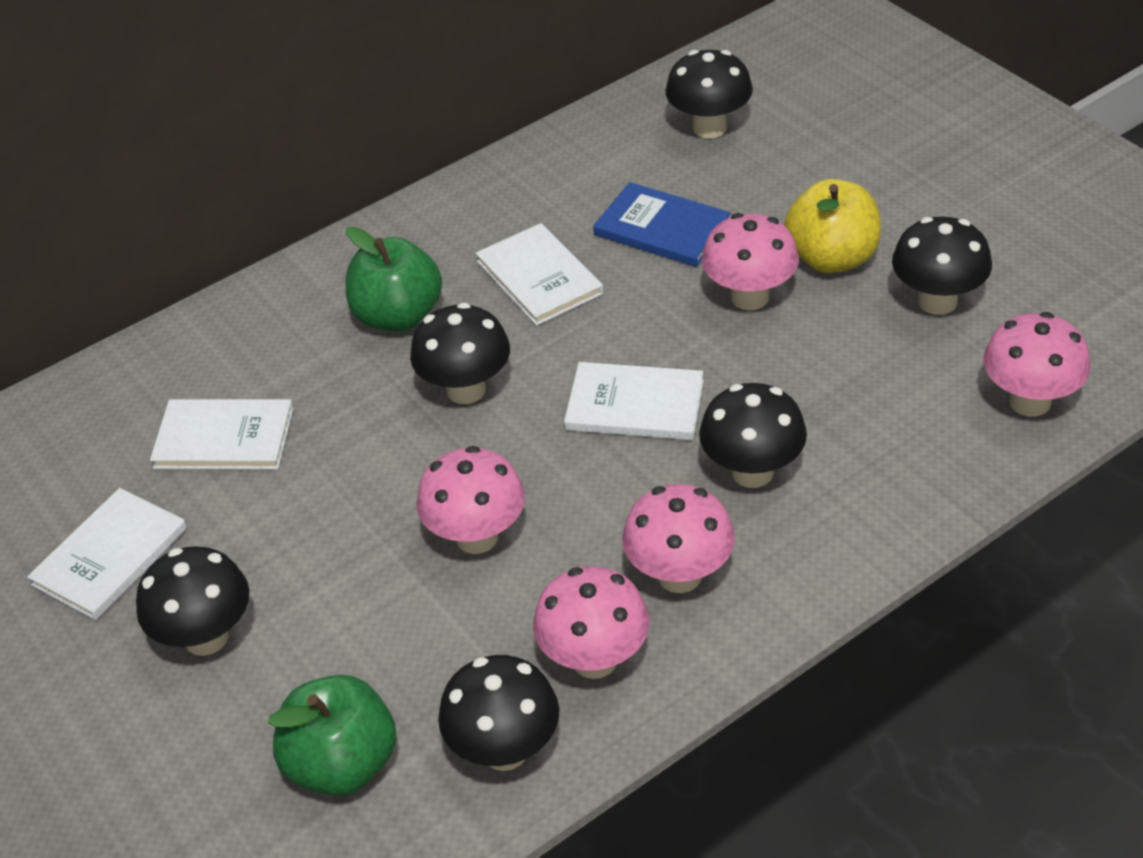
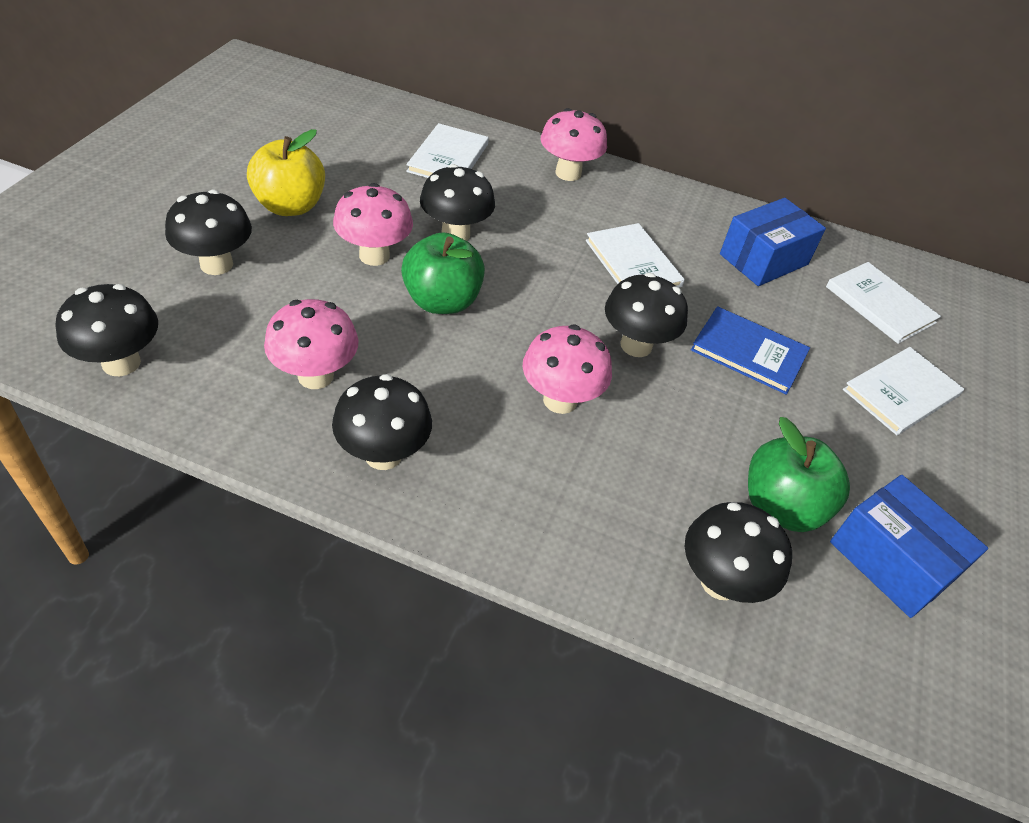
blue box: 0 -> 2
pink mushroom: 5 -> 4

